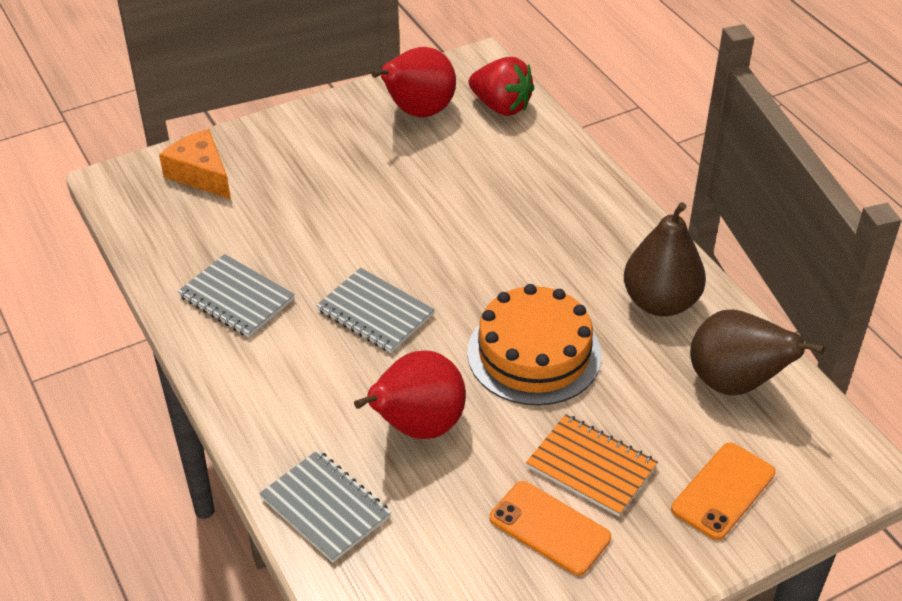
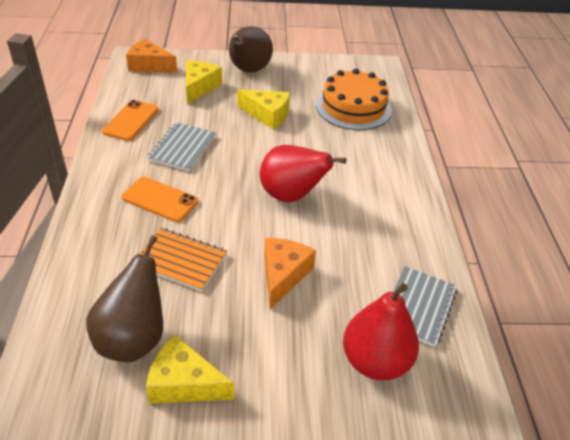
grey notebook: 3 -> 2
orange cheese: 1 -> 2
red strawberry: 1 -> 0
yellow cheese: 0 -> 3

